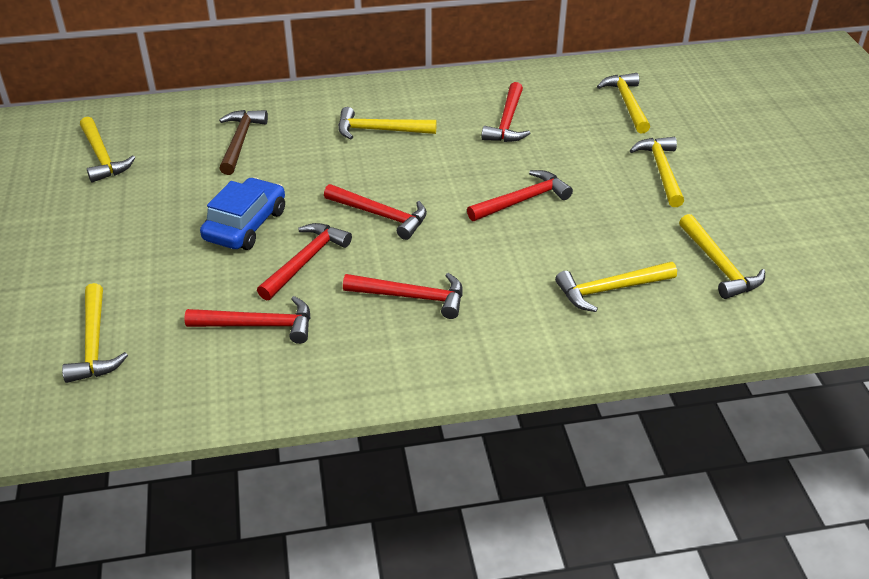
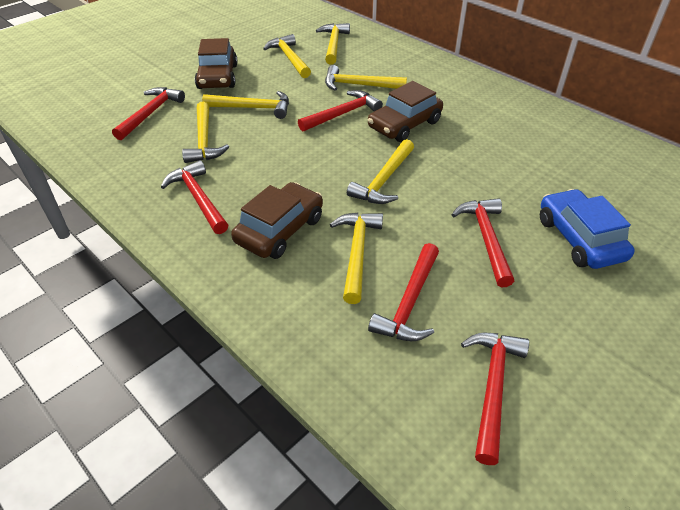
brown car: 0 -> 3
brown hammer: 1 -> 0

